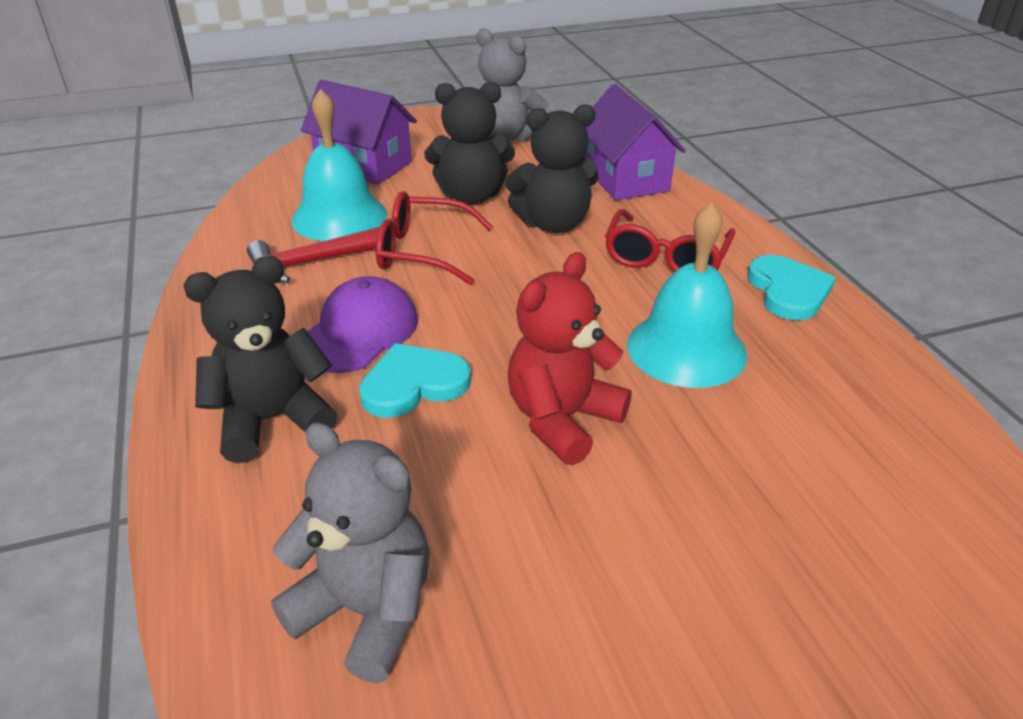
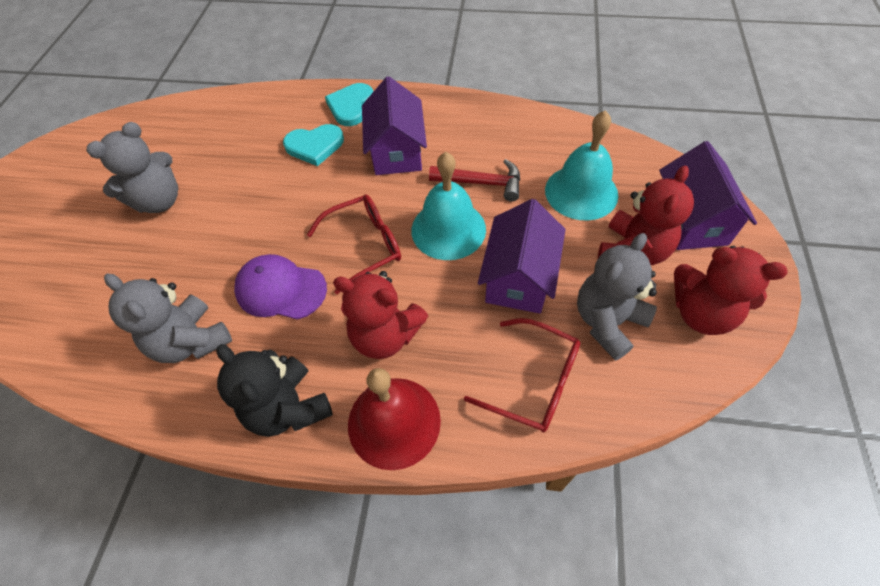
black teddy bear: 3 -> 1
grey teddy bear: 2 -> 3
purple house: 2 -> 3
red bell: 0 -> 1
red teddy bear: 1 -> 3

